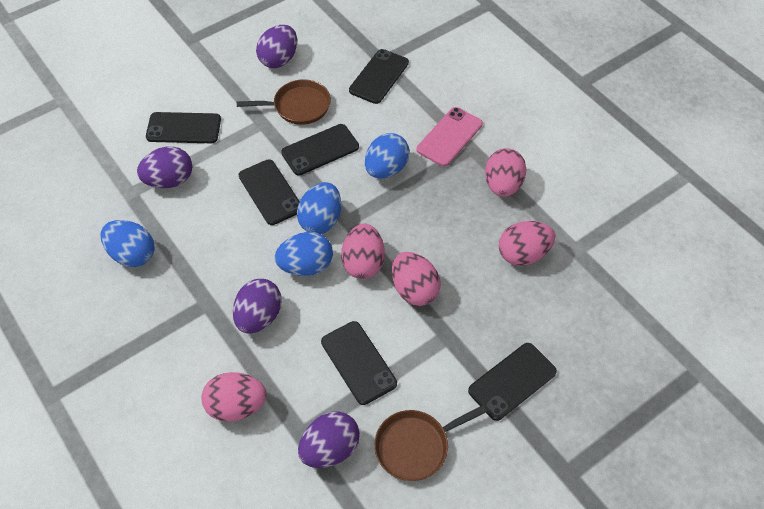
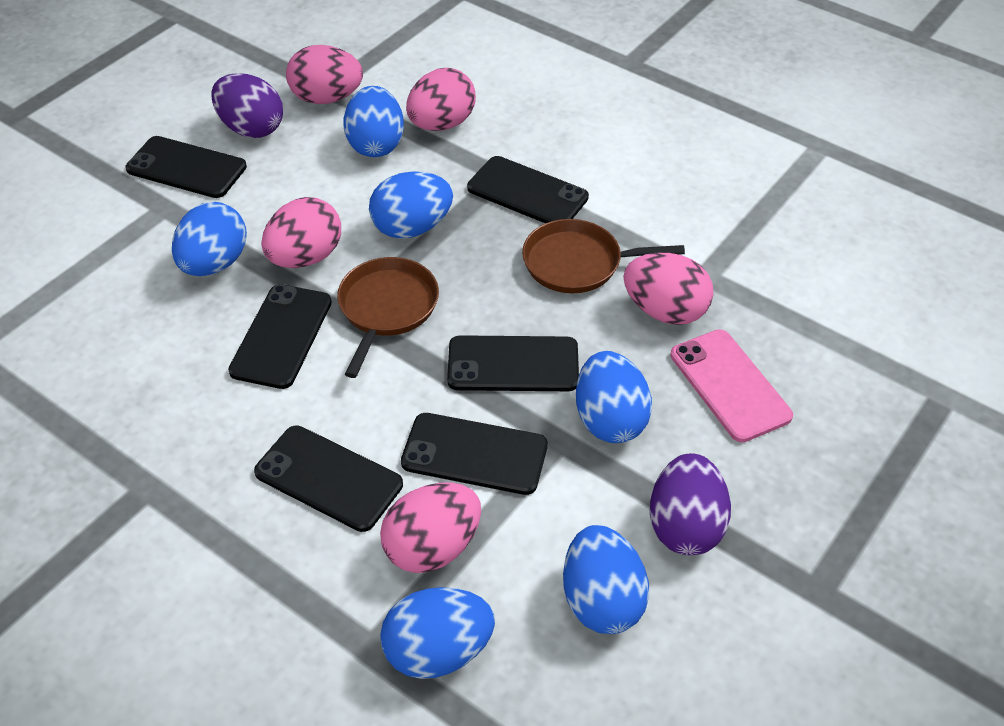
blue egg: 4 -> 6
purple egg: 4 -> 2

